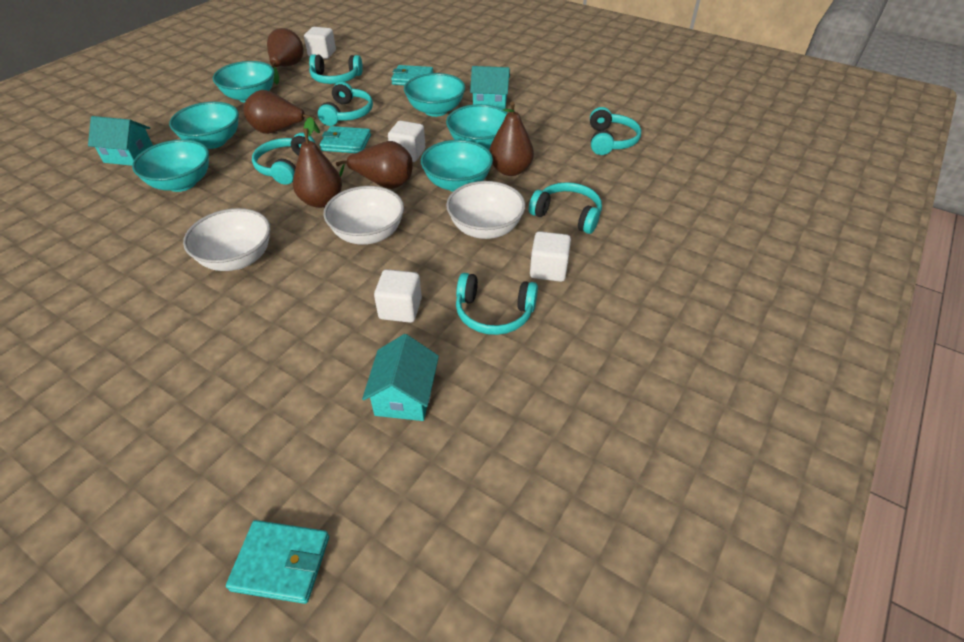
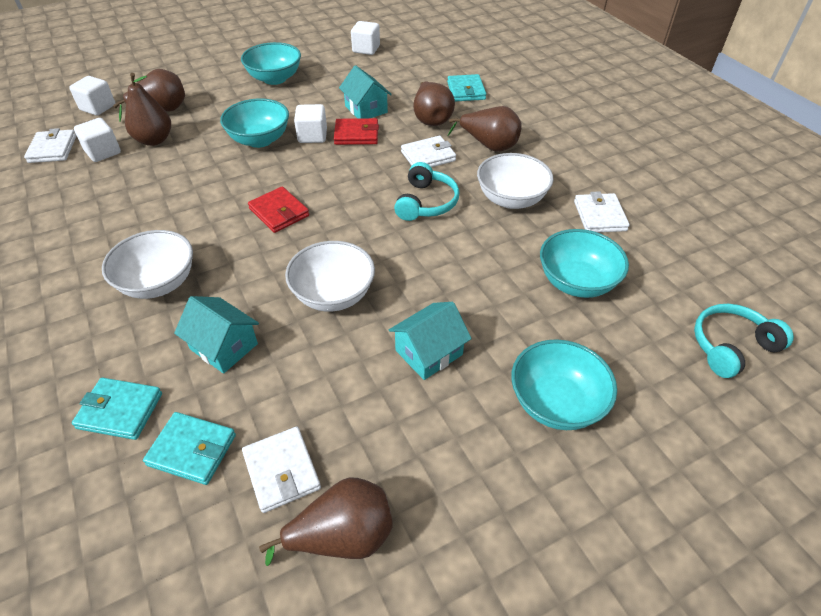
red wallet: 0 -> 2
turquoise bowl: 6 -> 4
turquoise headphones: 6 -> 2
white wallet: 0 -> 4

